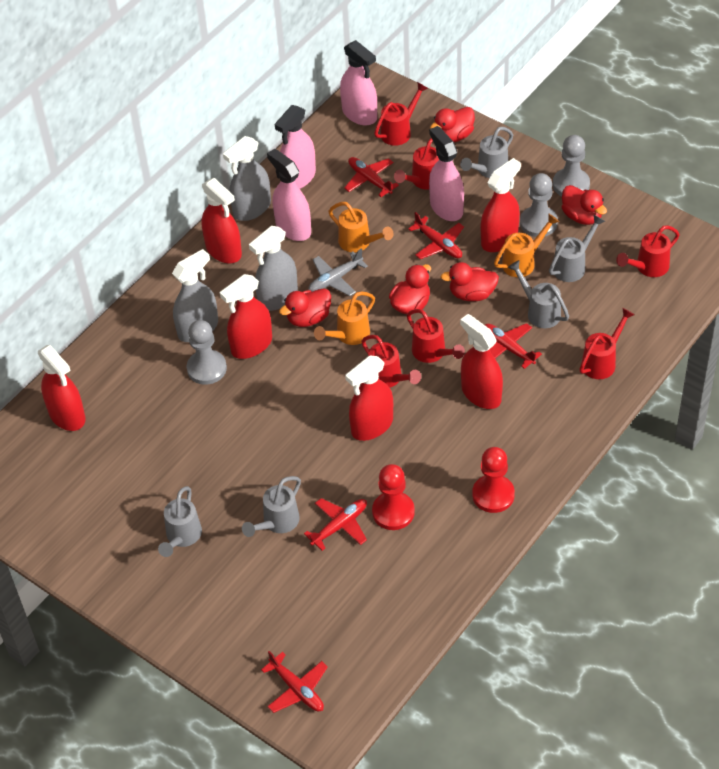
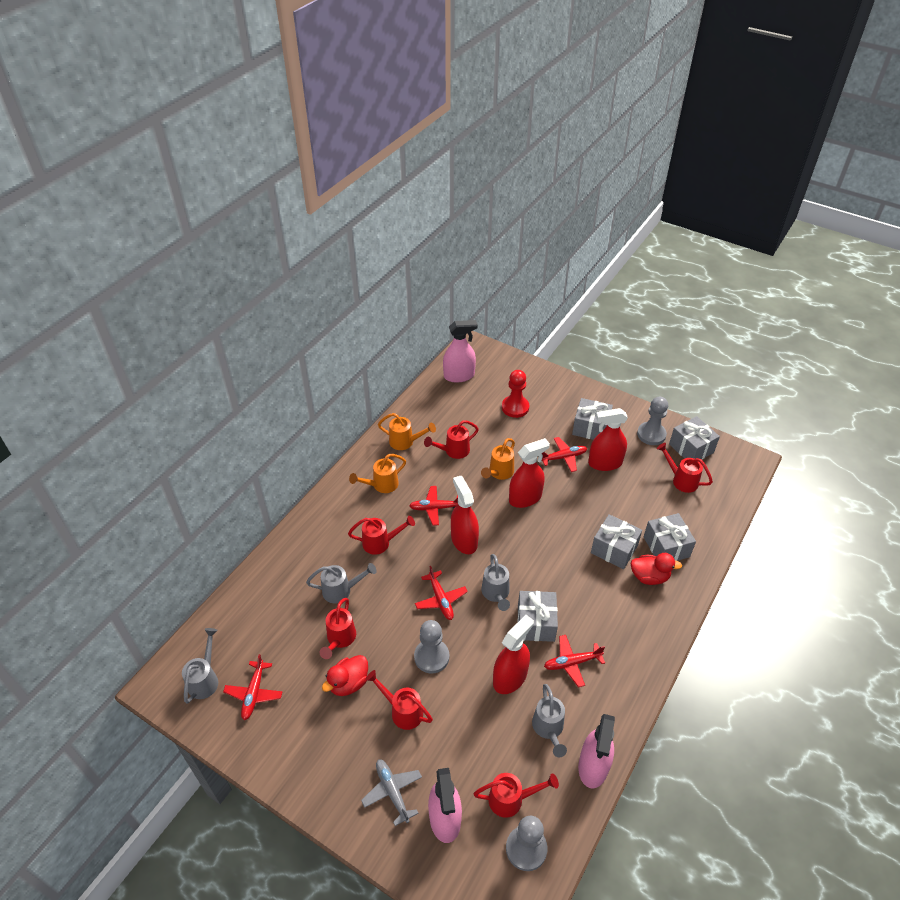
grey gift: 0 -> 5
grey spray bottle: 3 -> 0
grey watering can: 5 -> 4
pink spray bottle: 4 -> 3
red duck: 5 -> 2
red pawn: 2 -> 1
red spray bottle: 6 -> 4

